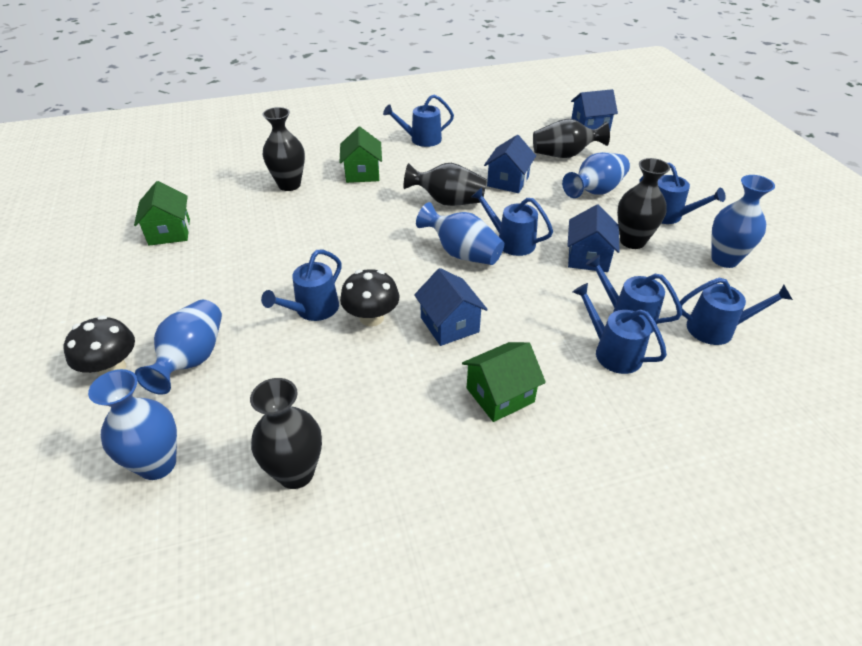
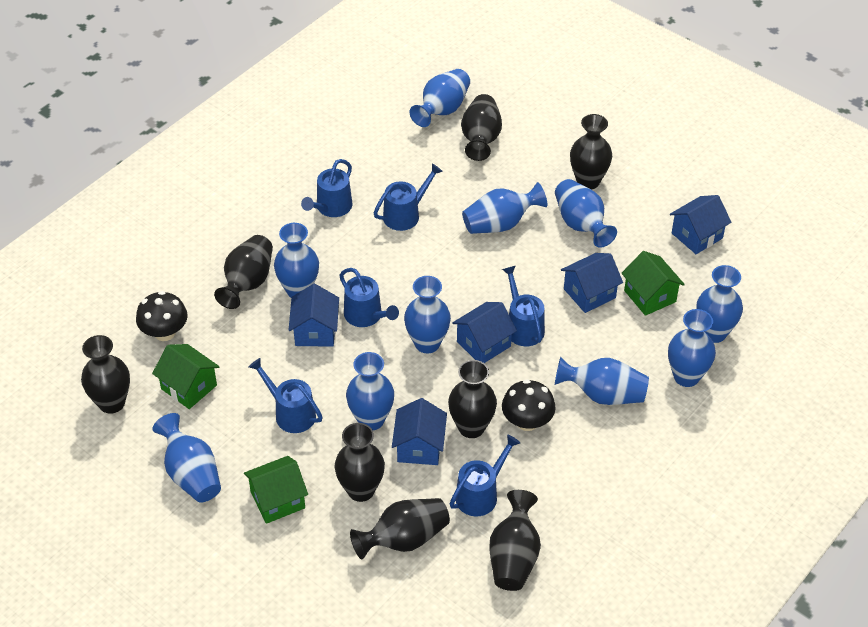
black vase: 5 -> 8
blue house: 4 -> 5
blue vase: 5 -> 10
blue watering can: 7 -> 6

